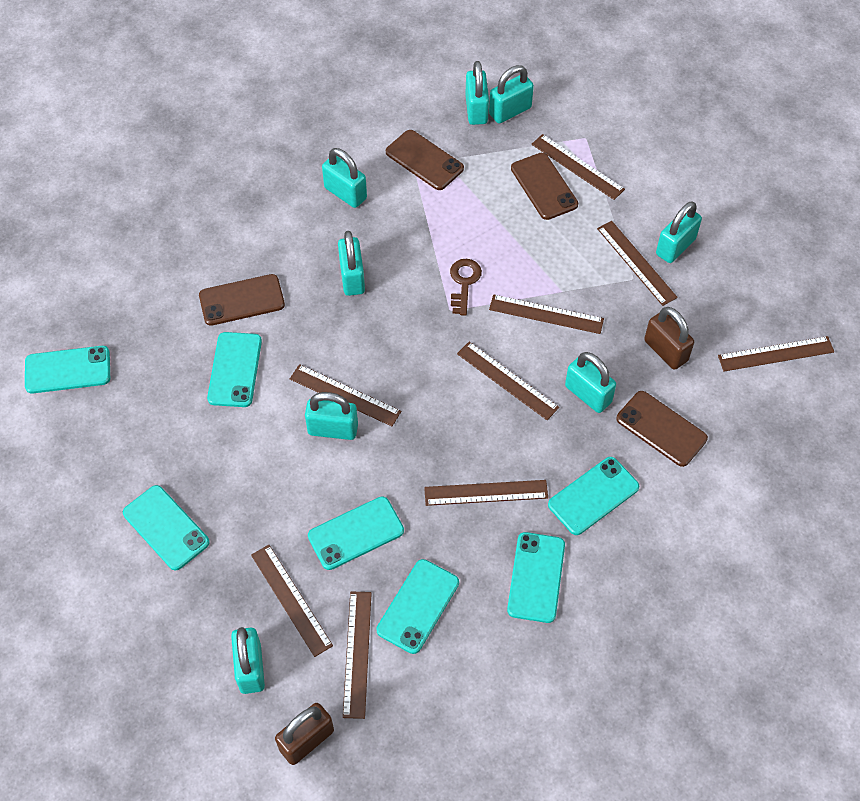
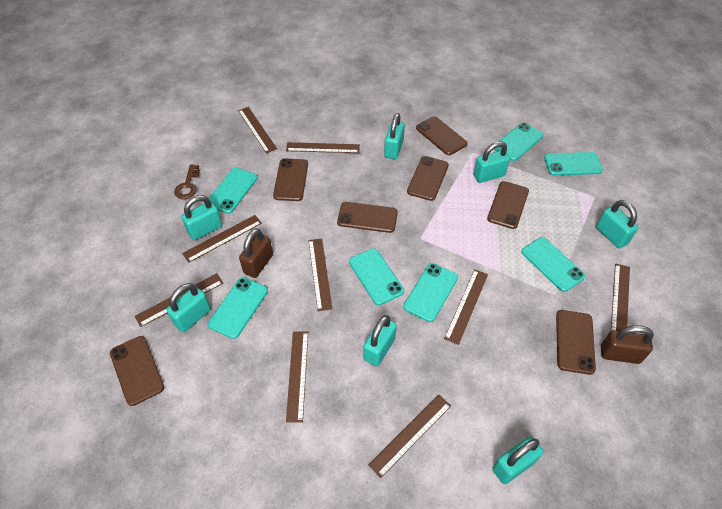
brown phone: 4 -> 7
turquoise padlock: 8 -> 7

